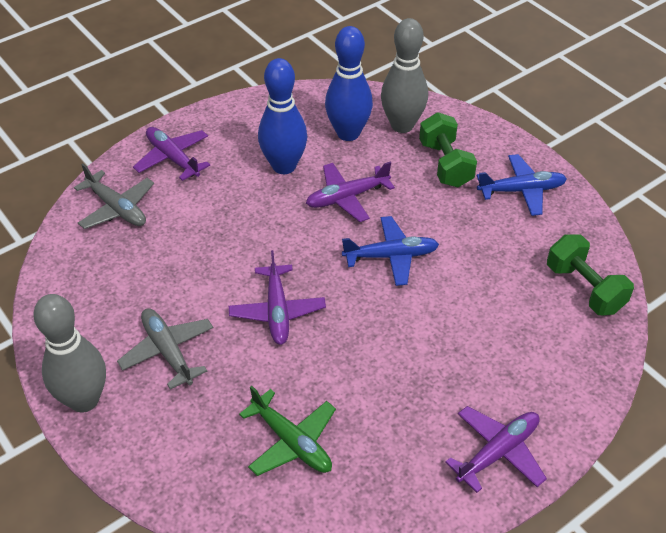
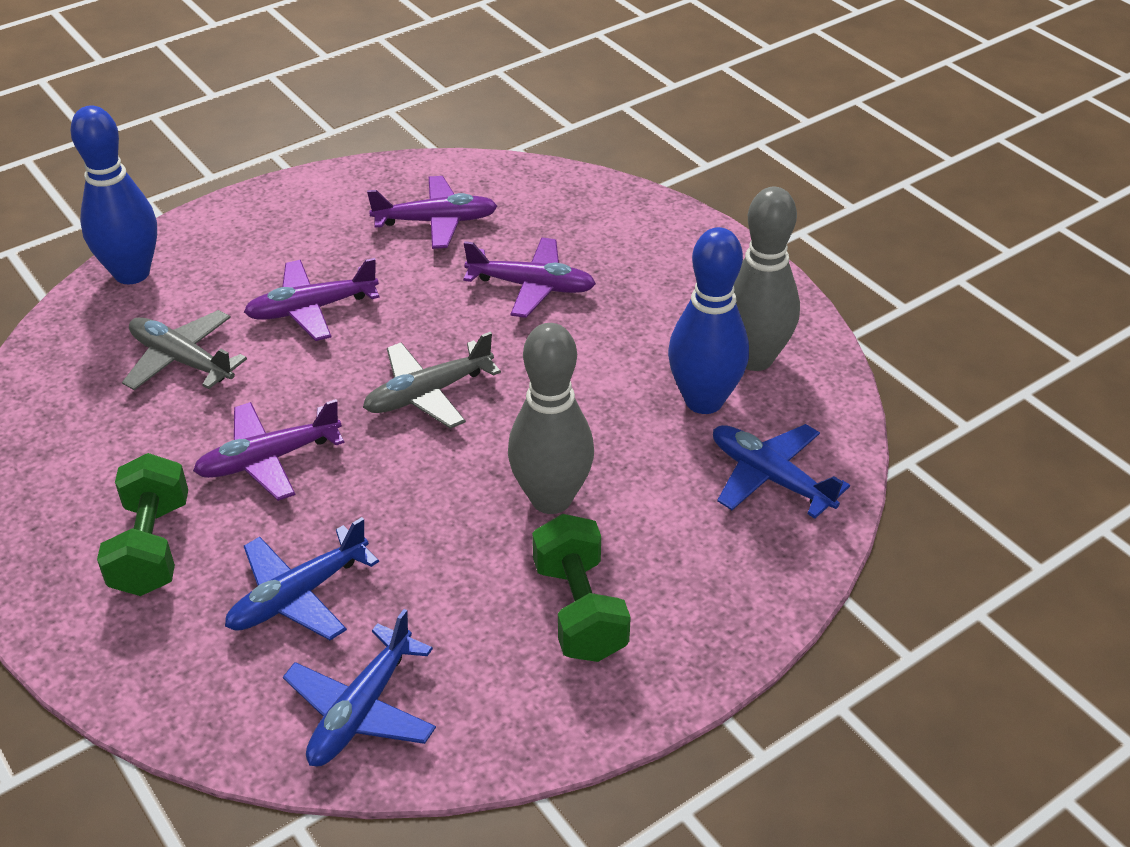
blue plane: 2 -> 3
green plane: 1 -> 0

